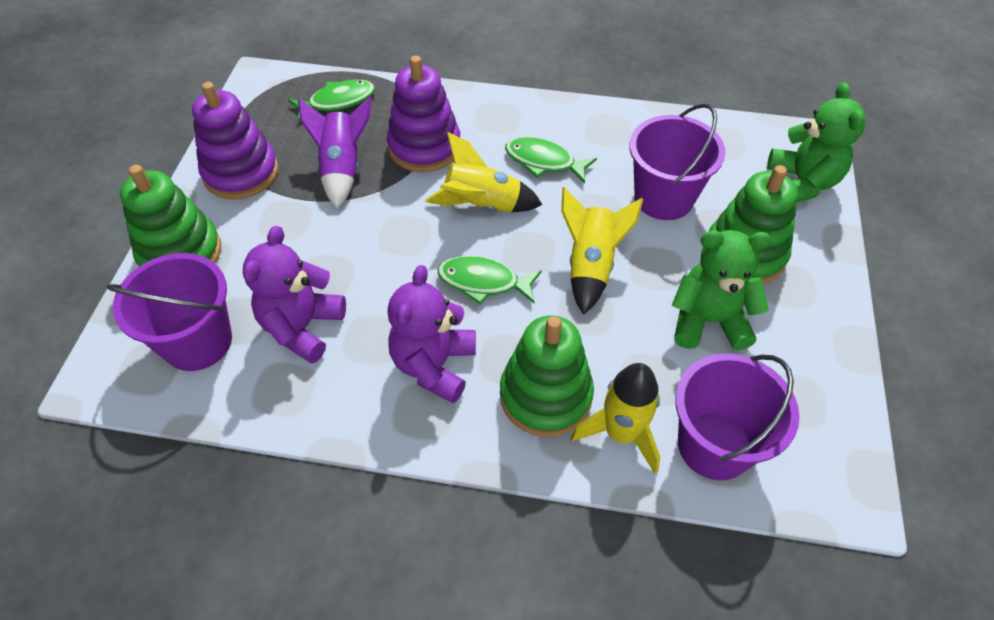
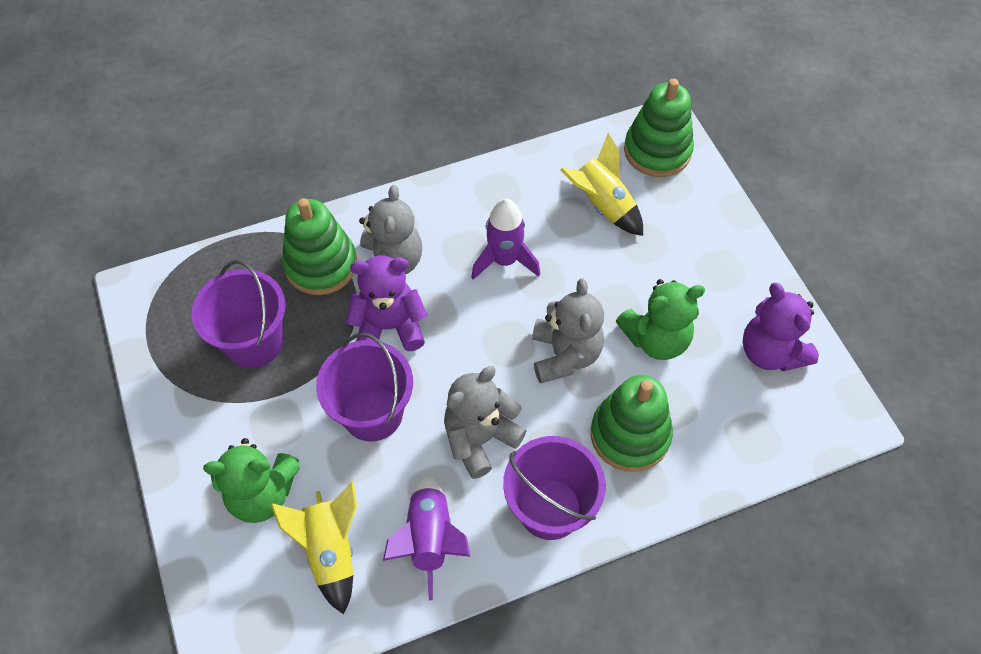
green fish: 3 -> 0
grey teddy bear: 0 -> 3
purple rocket: 1 -> 2
purple stacking toy: 2 -> 0
yellow rocket: 3 -> 2

